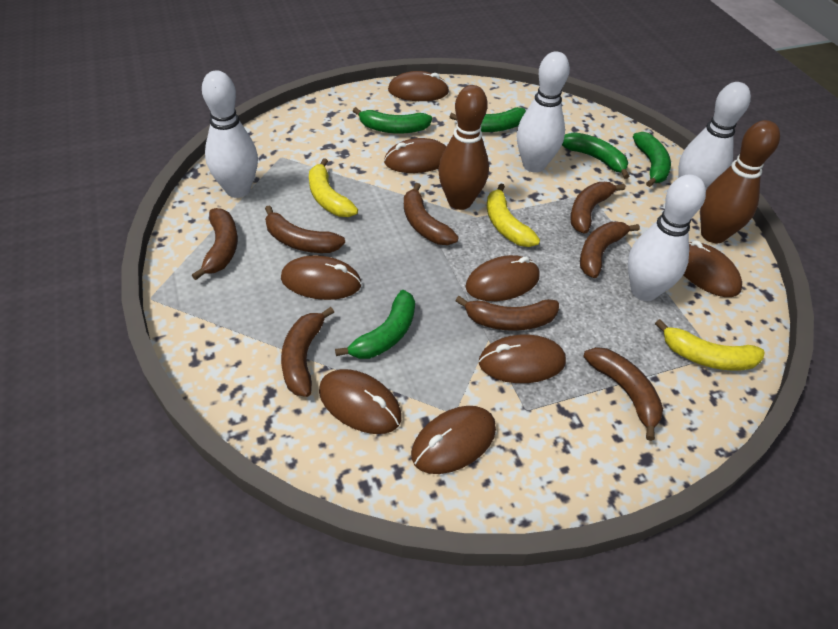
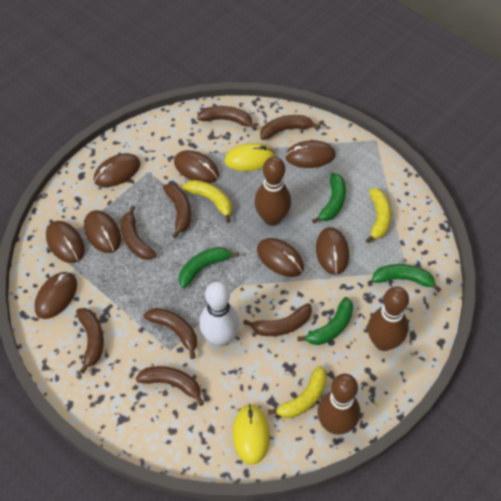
brown bowling pin: 2 -> 3
green banana: 5 -> 4
white bowling pin: 4 -> 1
yellow mouse: 0 -> 2

